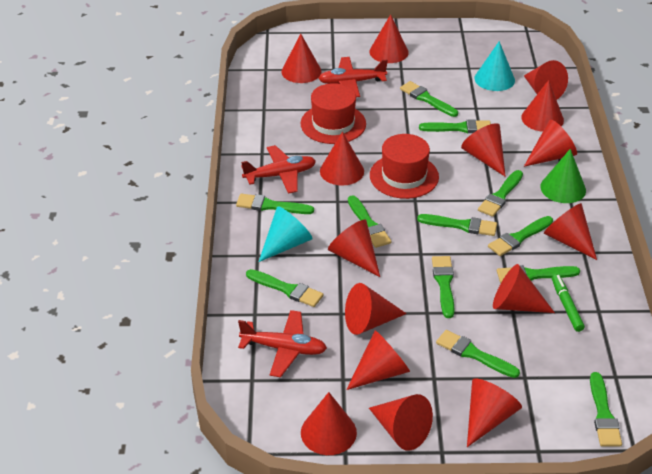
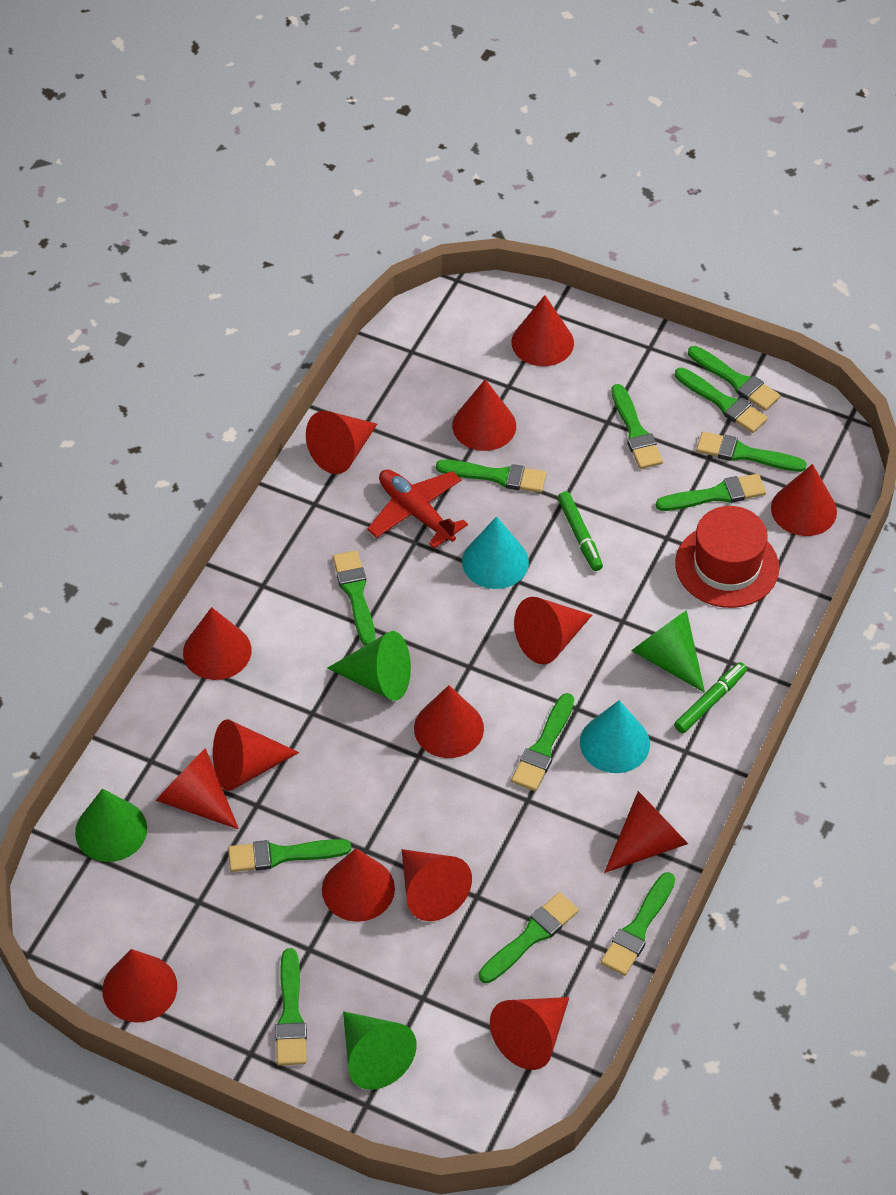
green cone: 1 -> 4
green marker: 1 -> 2
red cone: 15 -> 14
red hat: 2 -> 1
red plane: 3 -> 1

